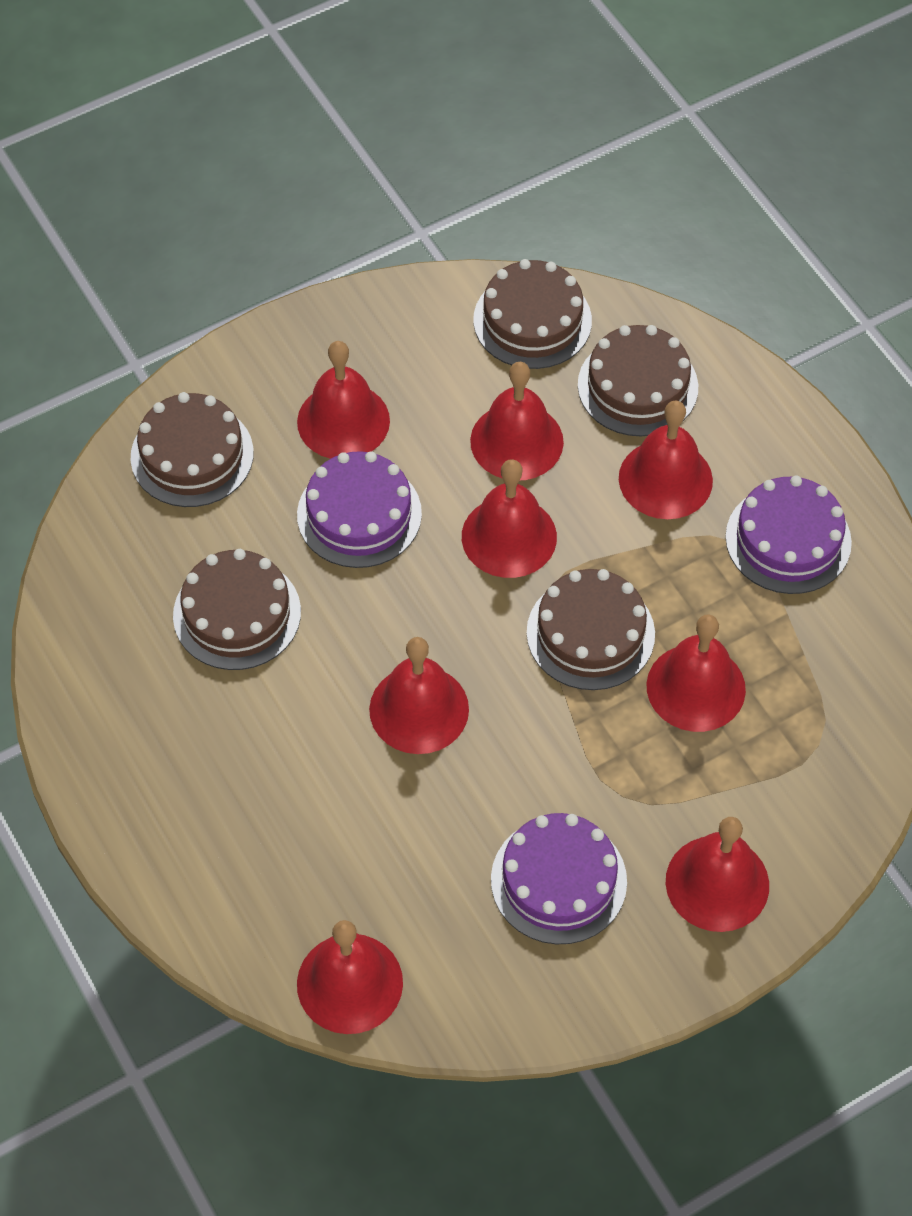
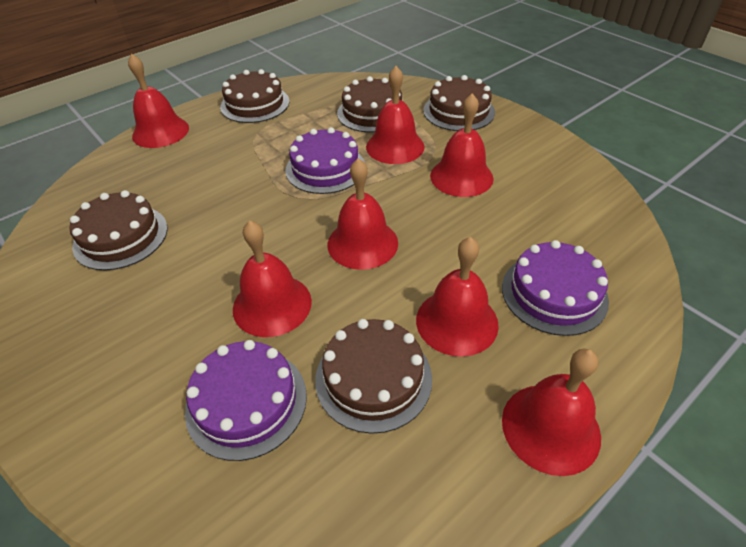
red bell: 8 -> 7

